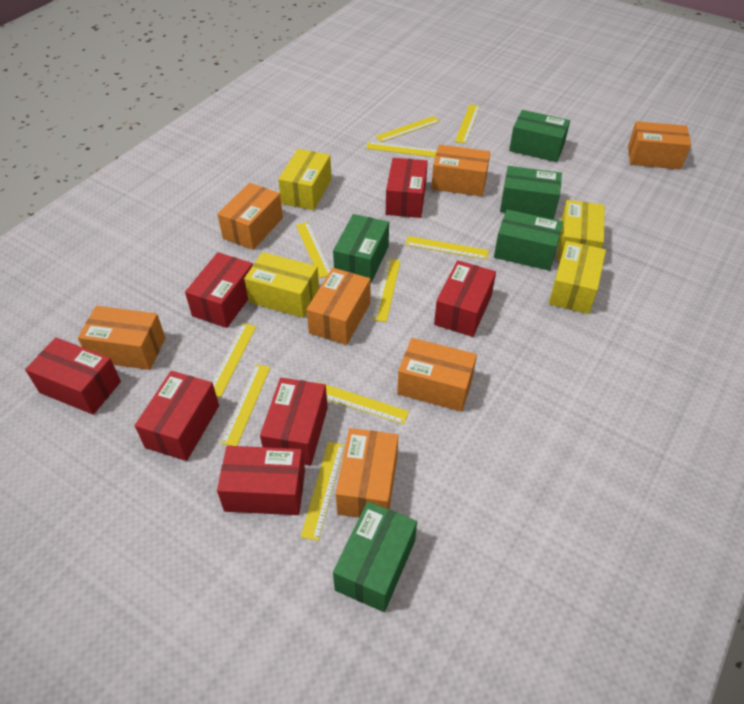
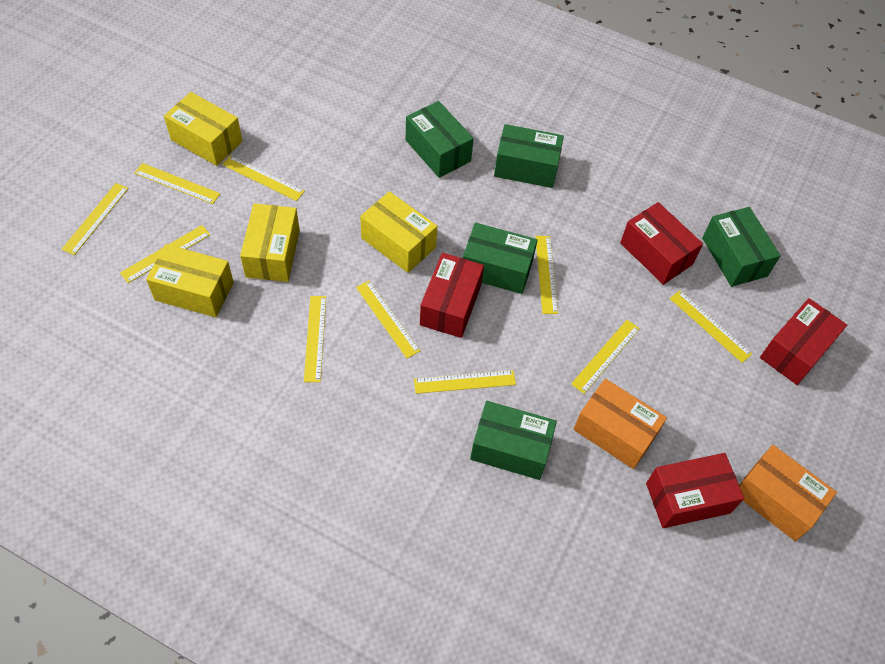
orange box: 7 -> 2
red box: 7 -> 4

